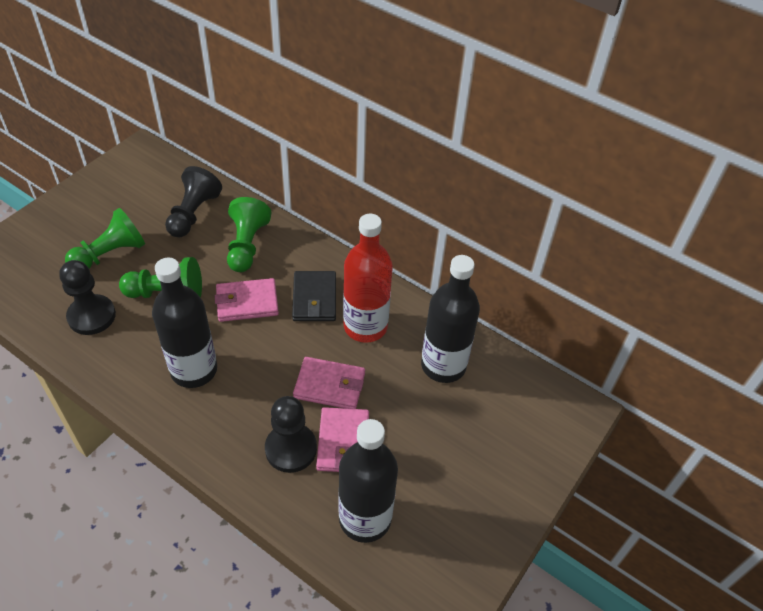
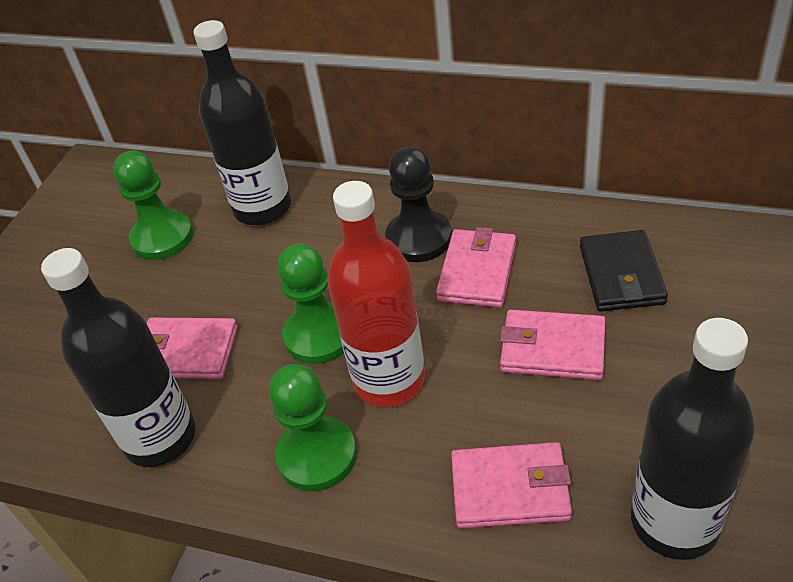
black pawn: 3 -> 1
pink wallet: 3 -> 4

